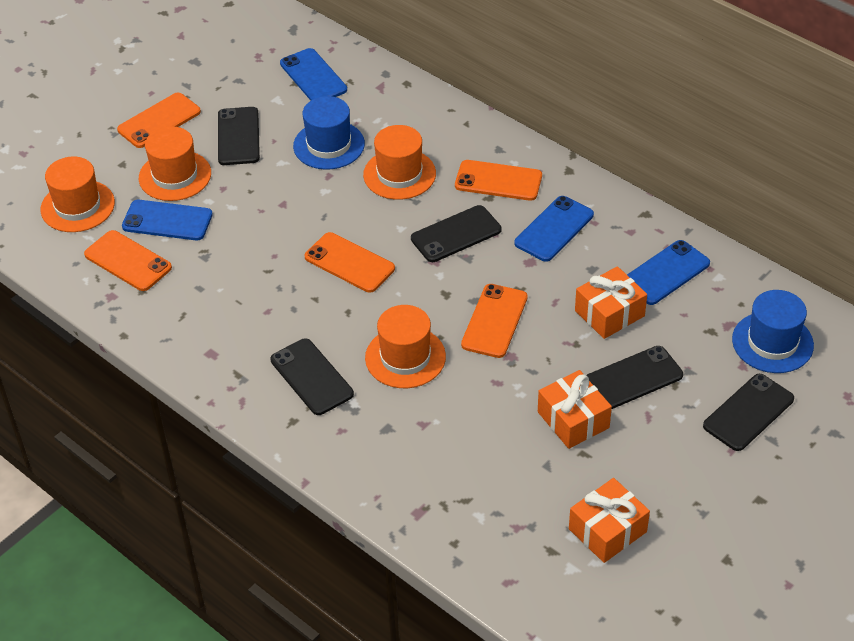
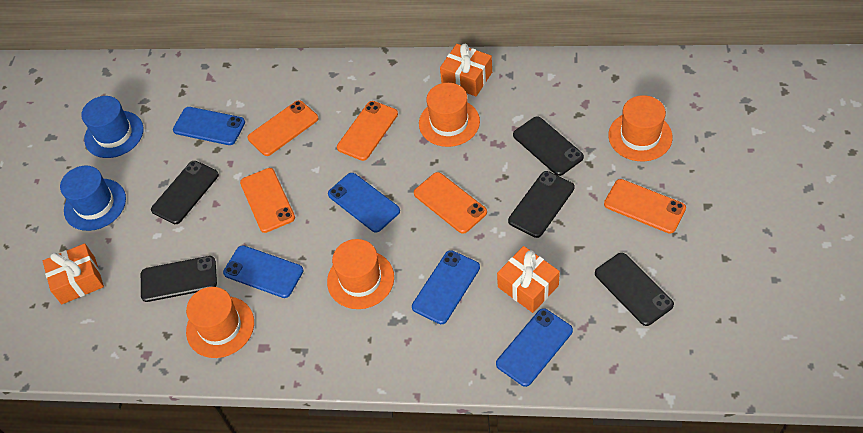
blue phone: 4 -> 5

